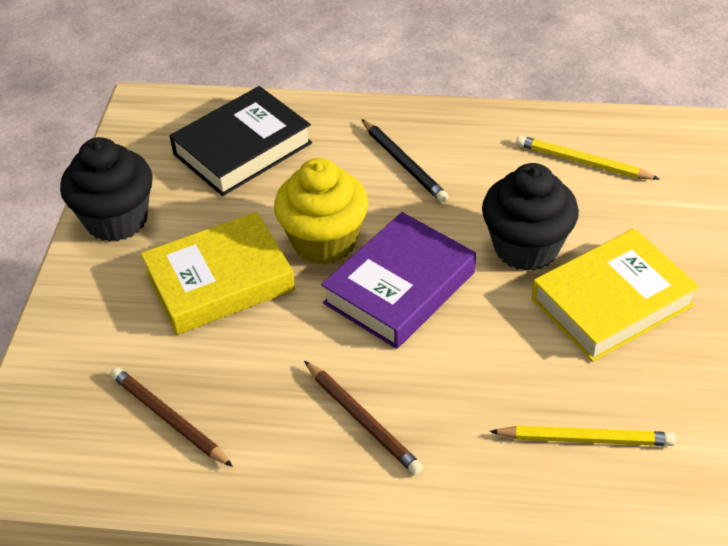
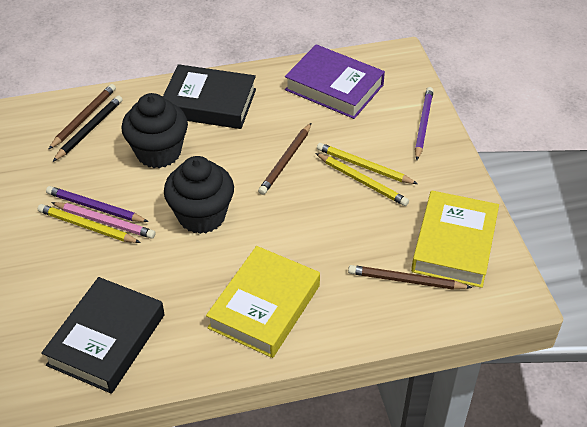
black book: 1 -> 2
brown pencil: 2 -> 3
pink pencil: 0 -> 1
purple pencil: 0 -> 2
yellow cupcake: 1 -> 0
yellow pencil: 2 -> 3

